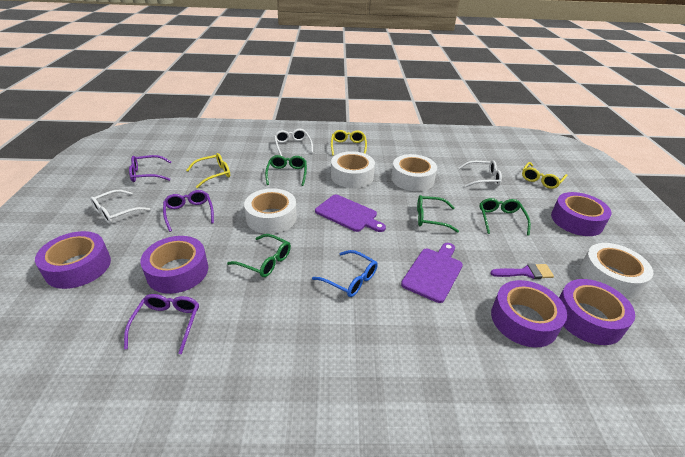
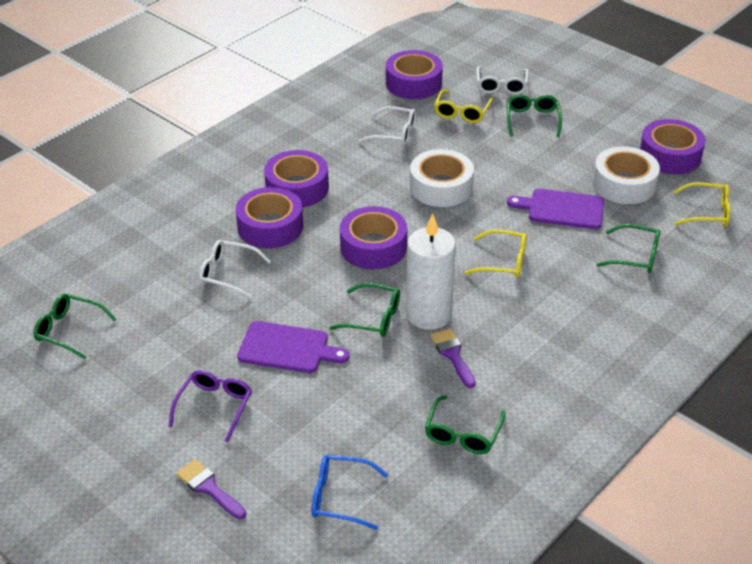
green glasses: 4 -> 5
purple brush: 1 -> 2
purple glasses: 3 -> 1
white candle: 0 -> 1
white tape: 4 -> 2

